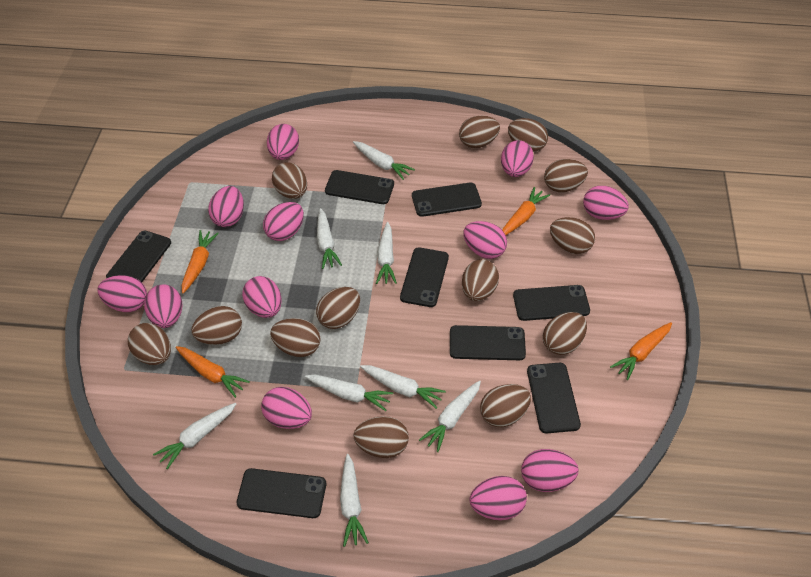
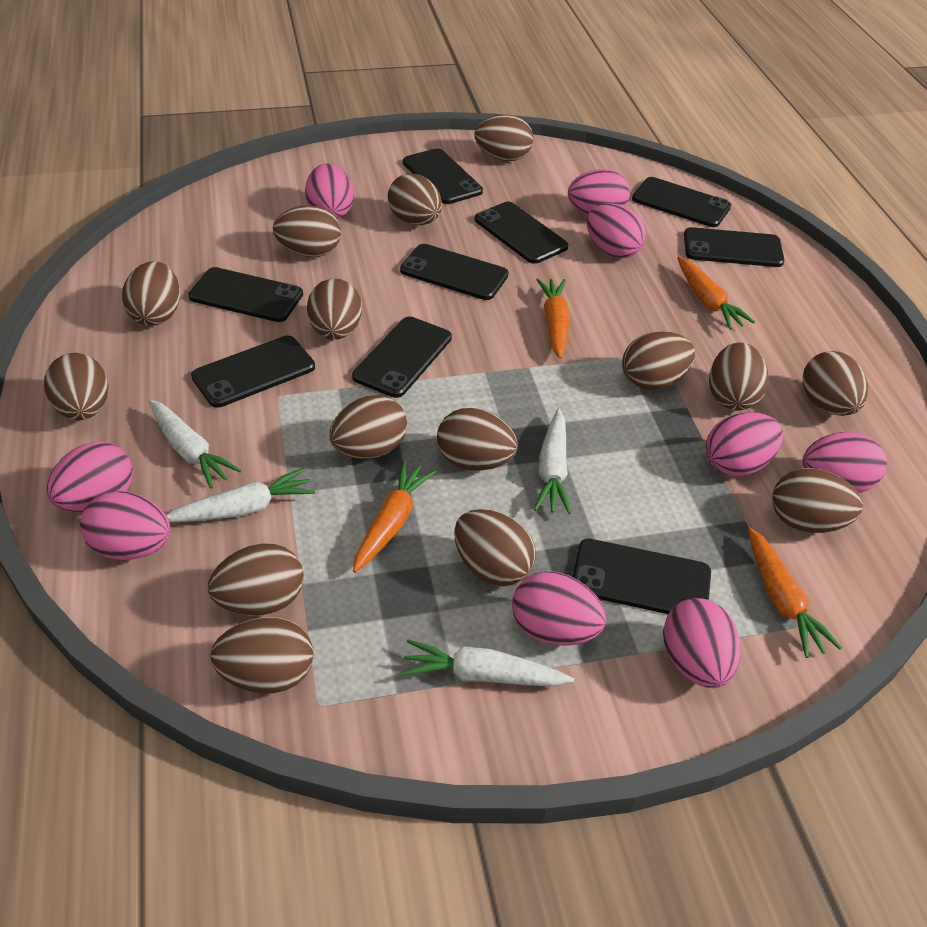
black phone: 8 -> 9
brown egg: 13 -> 15
pink egg: 12 -> 9
white carrot: 8 -> 4

